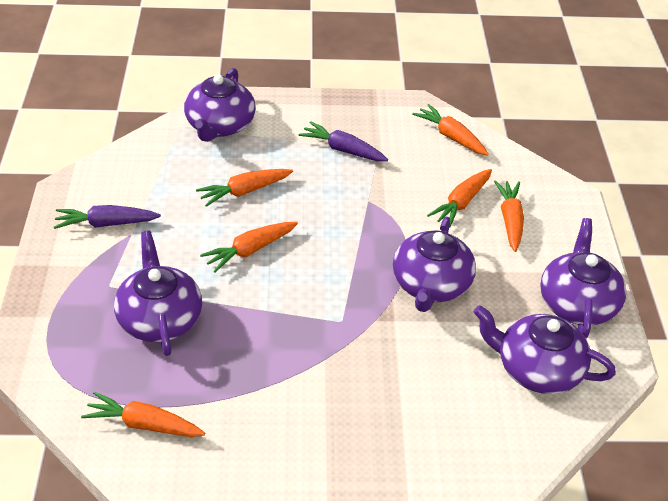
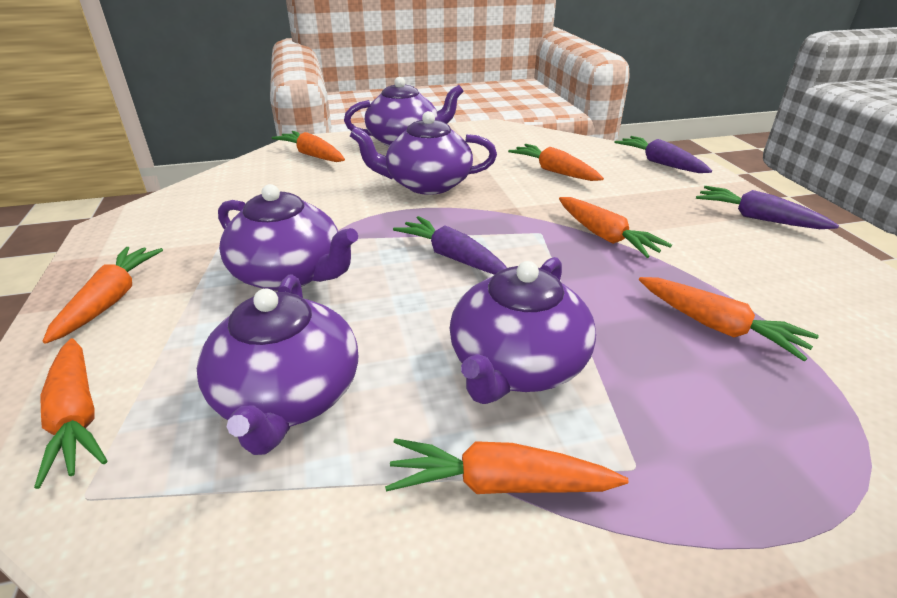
orange carrot: 6 -> 7
purple carrot: 2 -> 3

